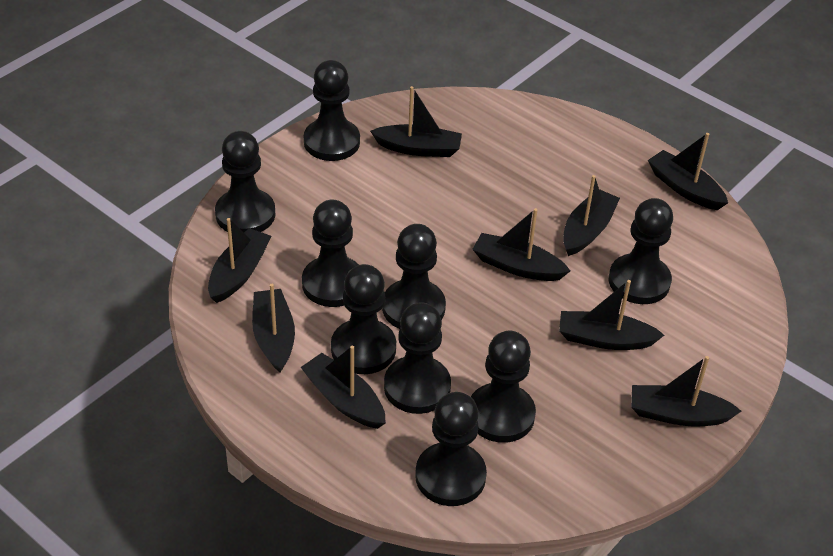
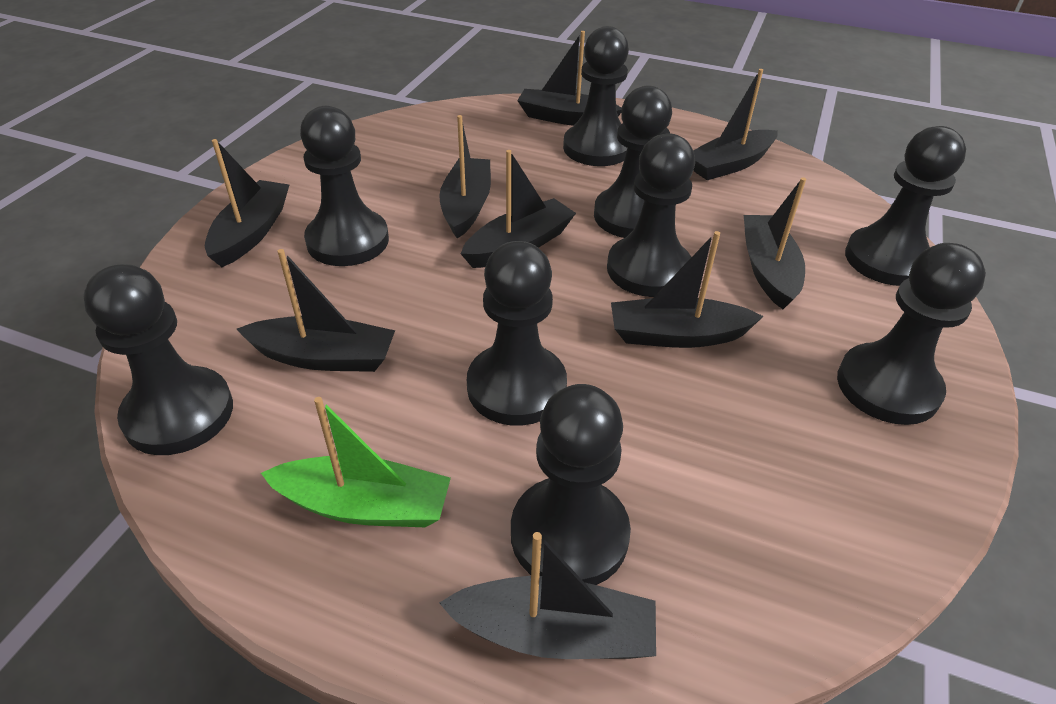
green boat: 0 -> 1

